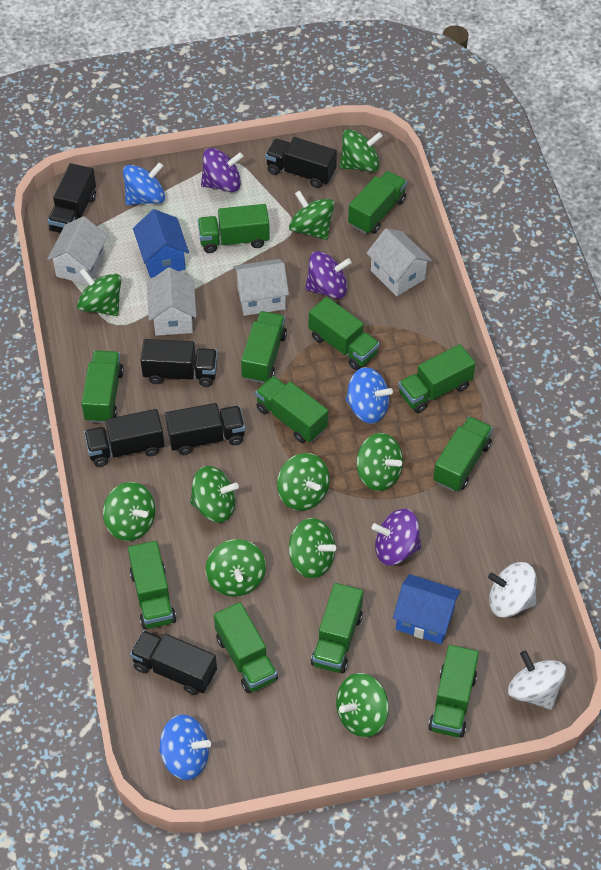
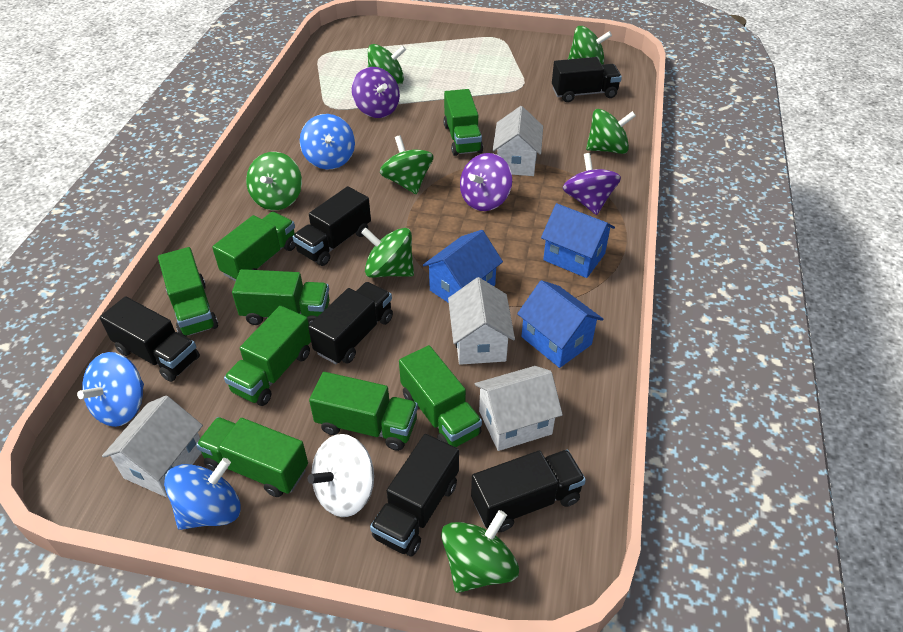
blue house: 2 -> 3
green spinning top: 10 -> 7
green truck: 12 -> 8
white spinning top: 2 -> 1

